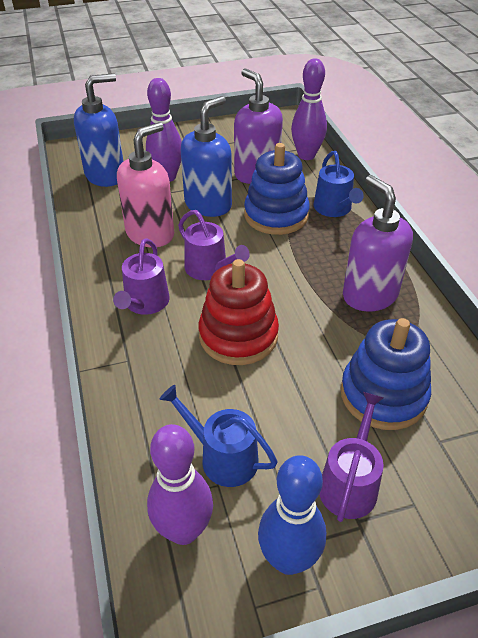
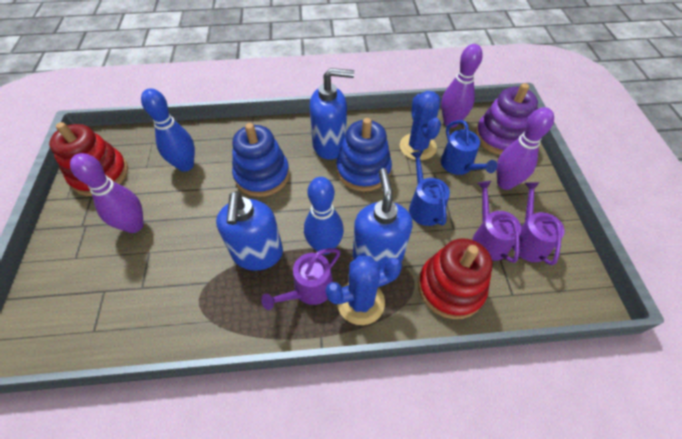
blue bowling pin: 1 -> 2
blue cactus: 0 -> 2
blue soap dispenser: 2 -> 3
pink soap dispenser: 1 -> 0
purple soap dispenser: 2 -> 0
purple stacking toy: 0 -> 1
red stacking toy: 1 -> 2

